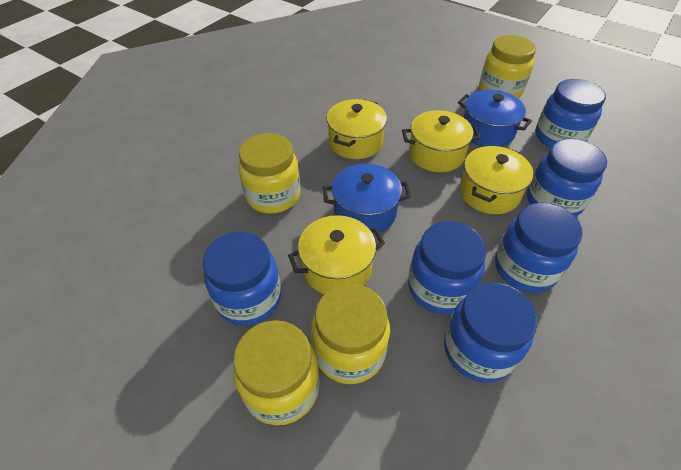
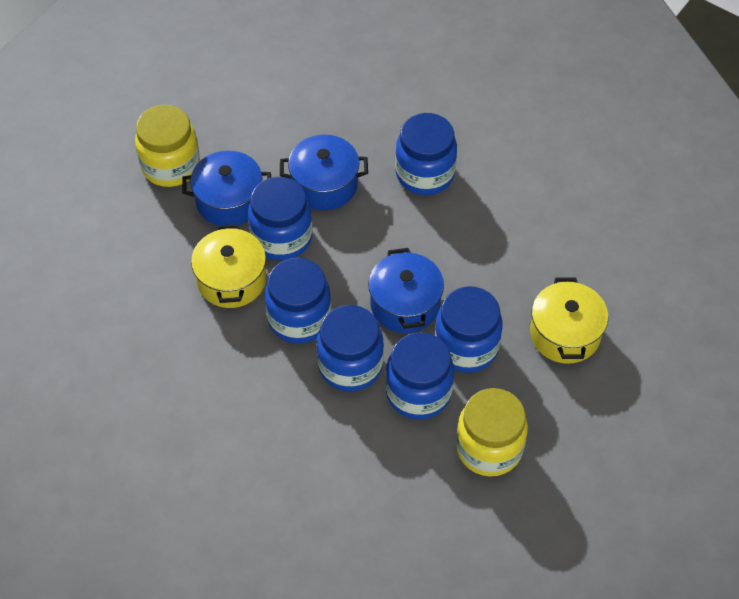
blue pot: 2 -> 3
yellow jar: 4 -> 2
yellow pot: 4 -> 2

